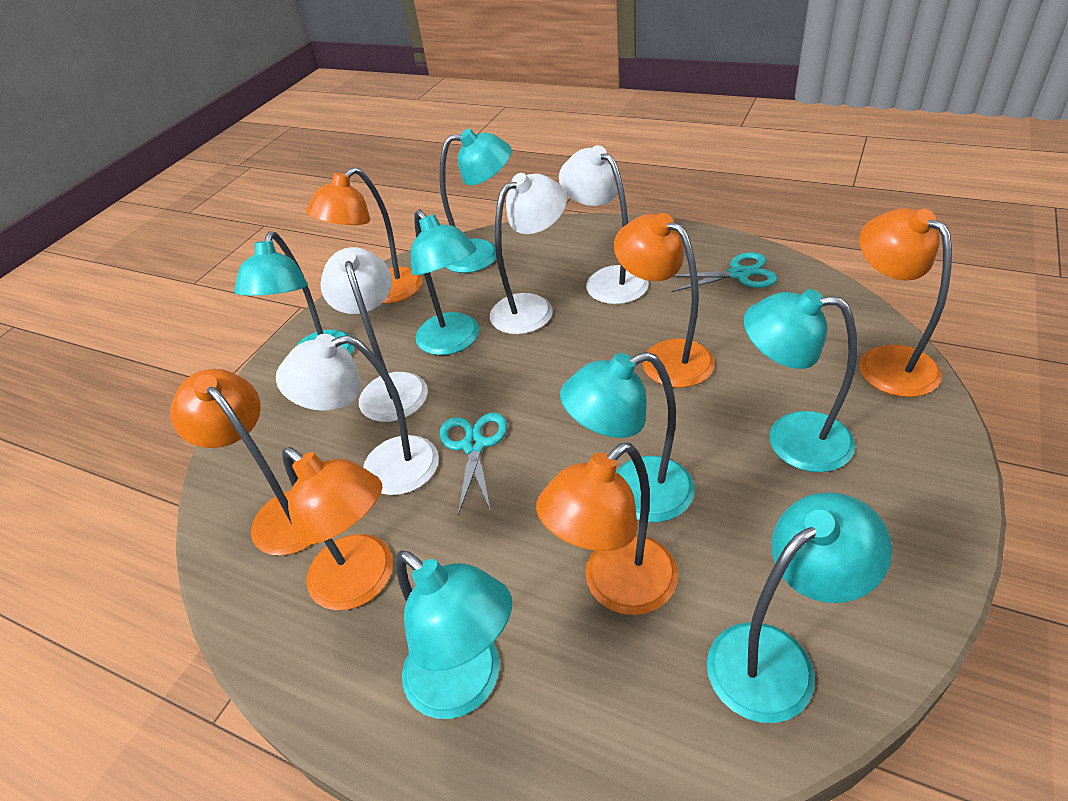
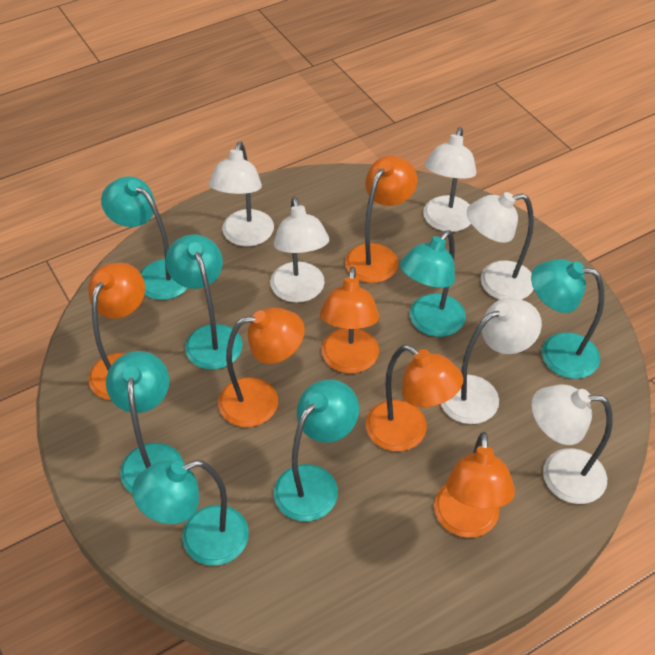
turquoise scissors: 2 -> 0
white lamp: 4 -> 6

